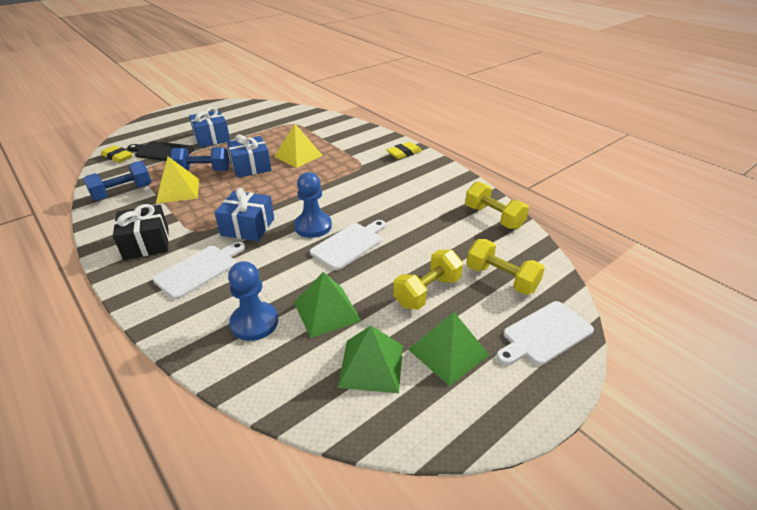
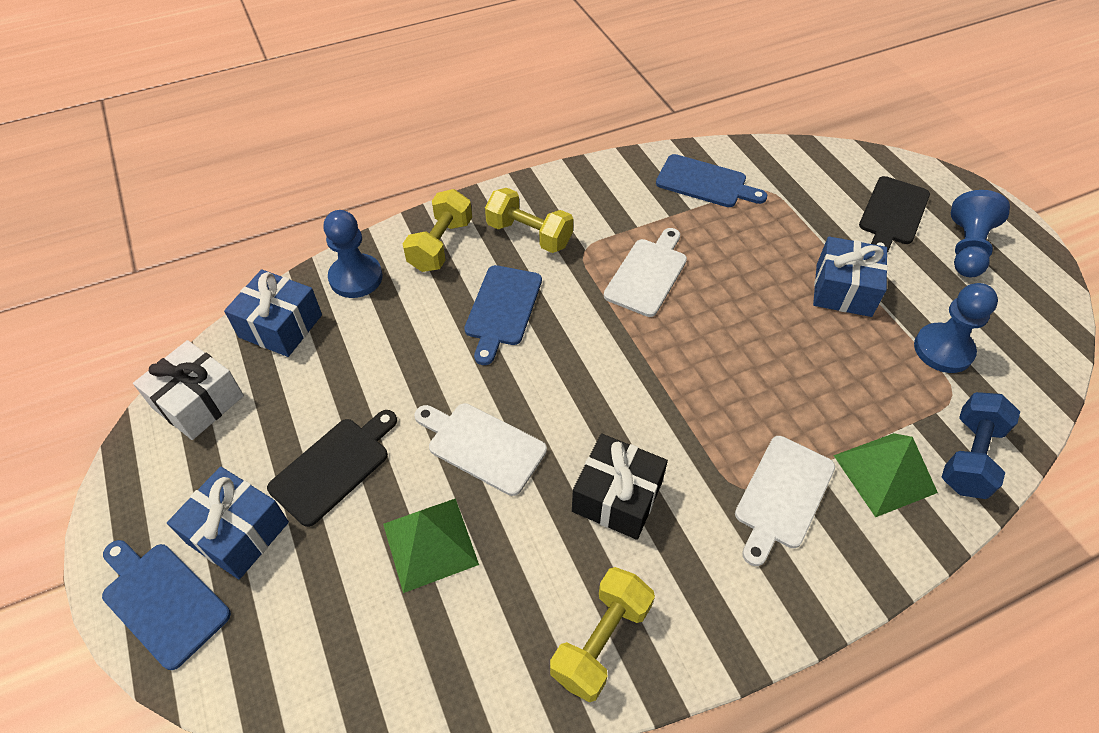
black cutting board: 1 -> 2
blue cutting board: 0 -> 3
blue dumbbell: 2 -> 1
blue pawn: 2 -> 3
green pyramid: 3 -> 2
white gift: 0 -> 1
yellow eraser: 2 -> 0
yellow pyramid: 2 -> 0

